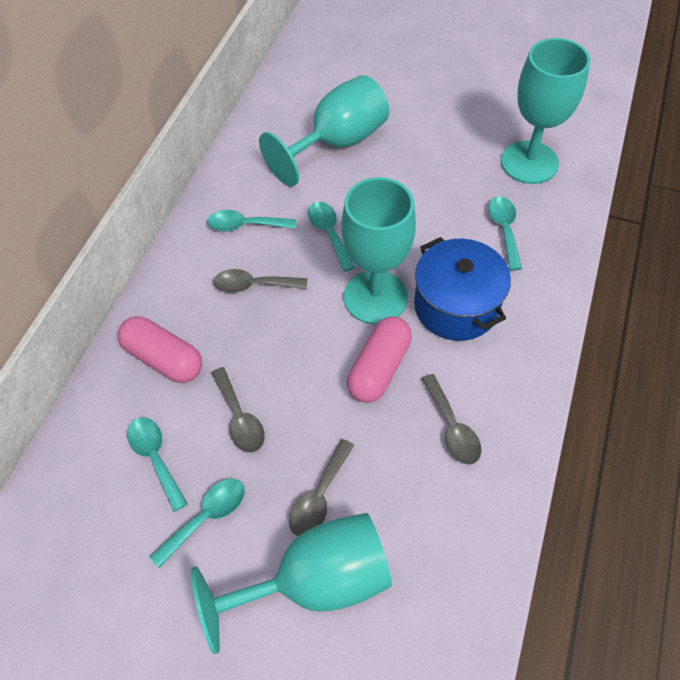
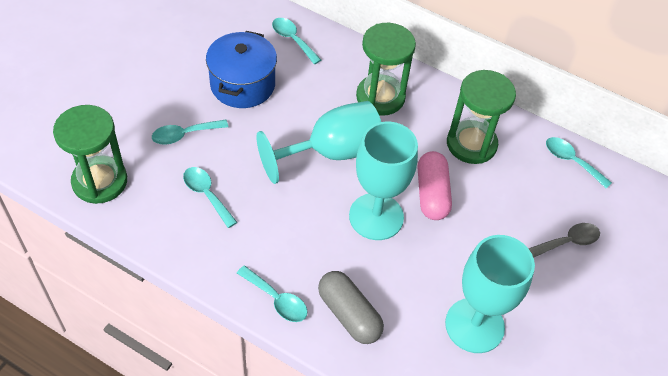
green hourglass: 0 -> 3
grey capsule: 0 -> 1
grey spoon: 4 -> 1
pink capsule: 2 -> 1
turquoise goblet: 4 -> 3

